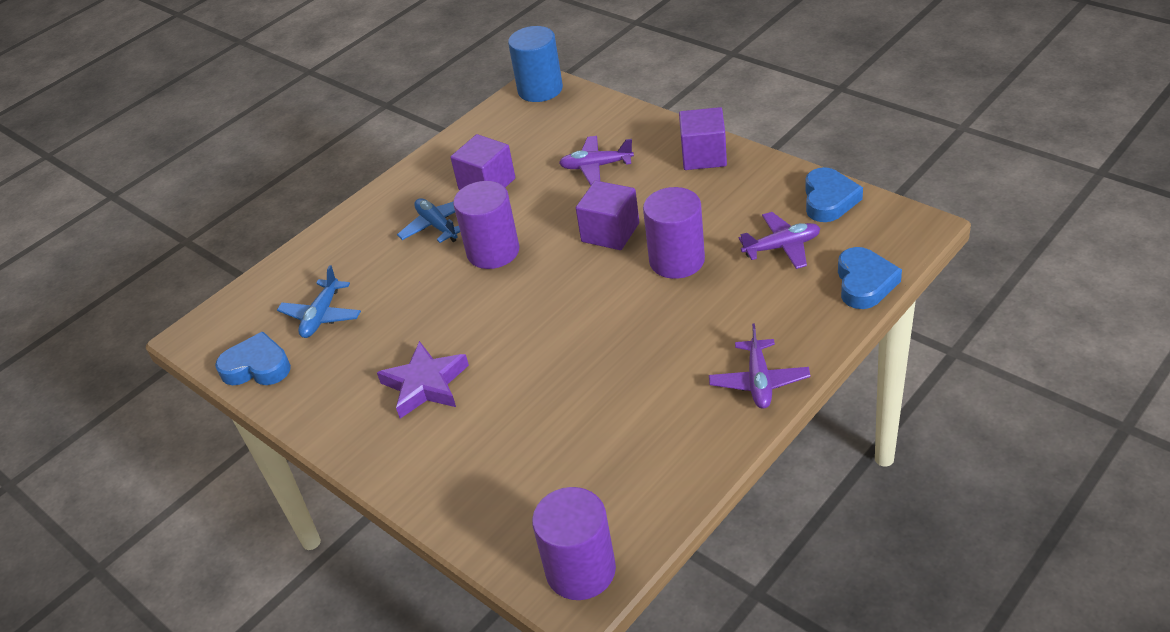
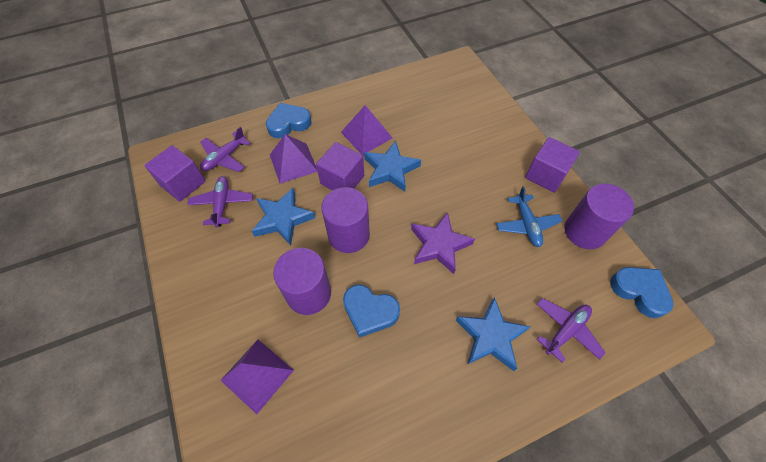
blue cylinder: 1 -> 0
blue plane: 2 -> 1
blue star: 0 -> 3
purple pyramid: 0 -> 3

